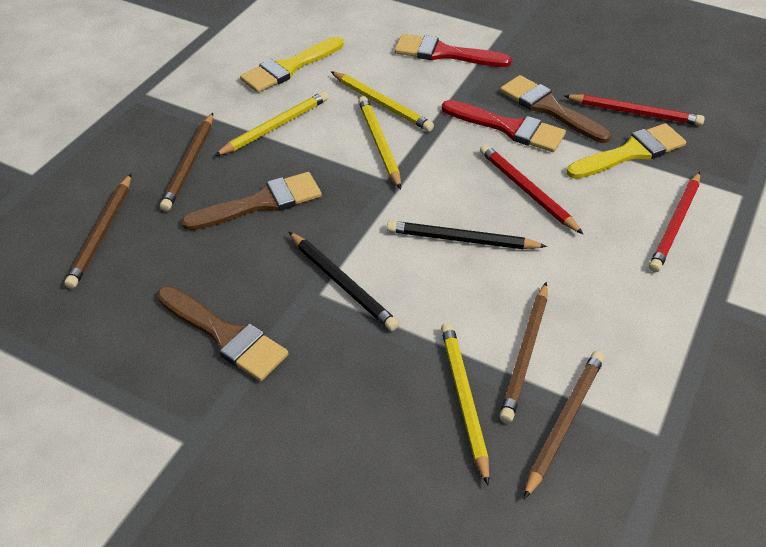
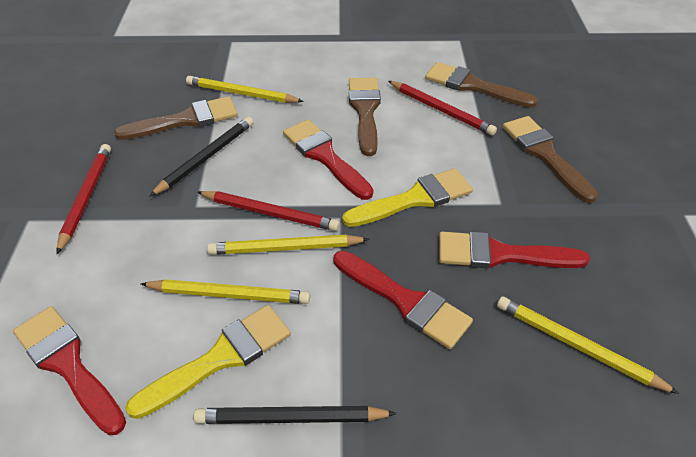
brown brush: 3 -> 4
brown pencil: 4 -> 0
red brush: 2 -> 4

